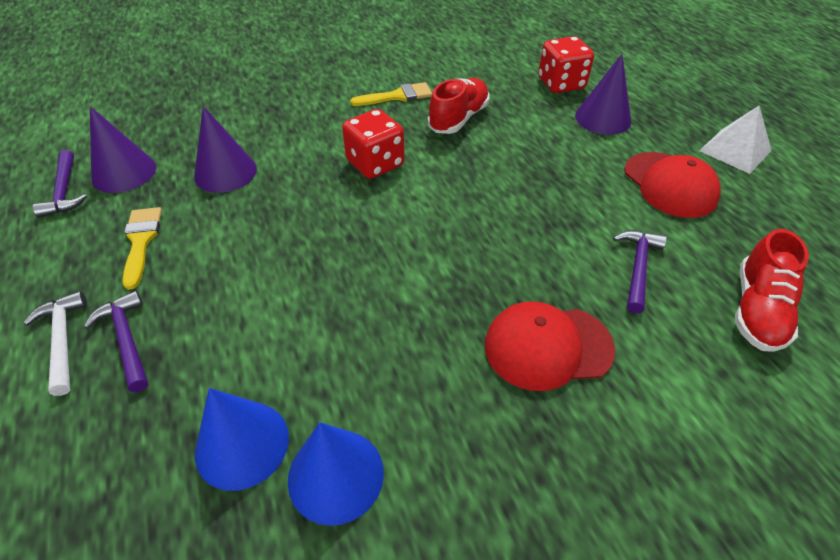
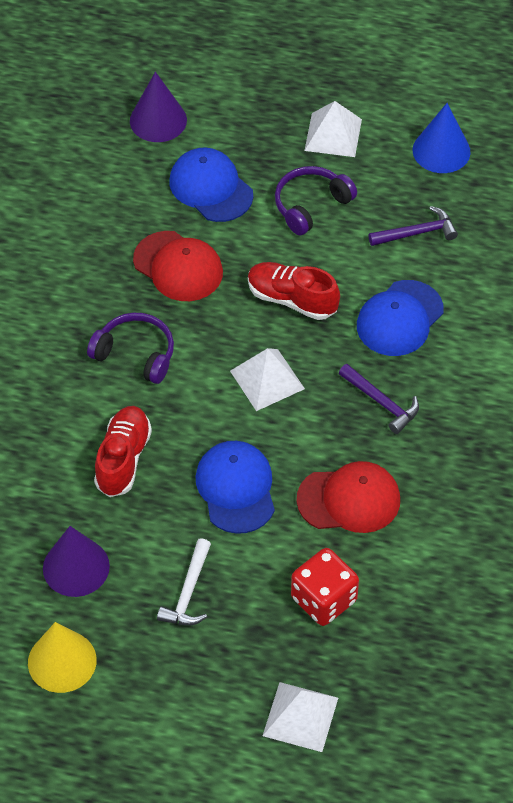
blue cap: 0 -> 3
blue cone: 2 -> 1
purple cone: 3 -> 2
purple hammer: 3 -> 2
purple headphones: 0 -> 2
red dice: 2 -> 1
white pyramid: 1 -> 3
yellow brush: 2 -> 0
yellow cone: 0 -> 1

